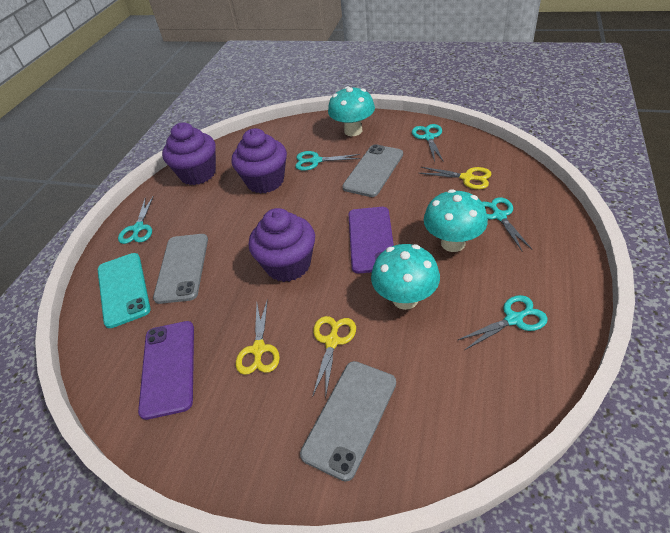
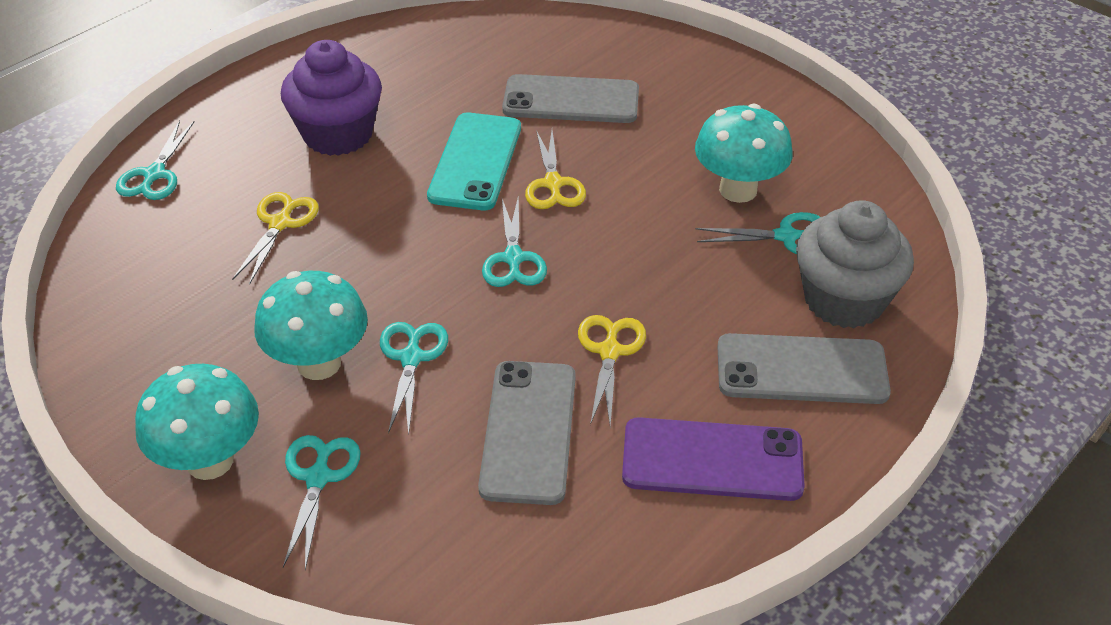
grey cupcake: 0 -> 1
purple cupcake: 3 -> 1
purple phone: 2 -> 1

